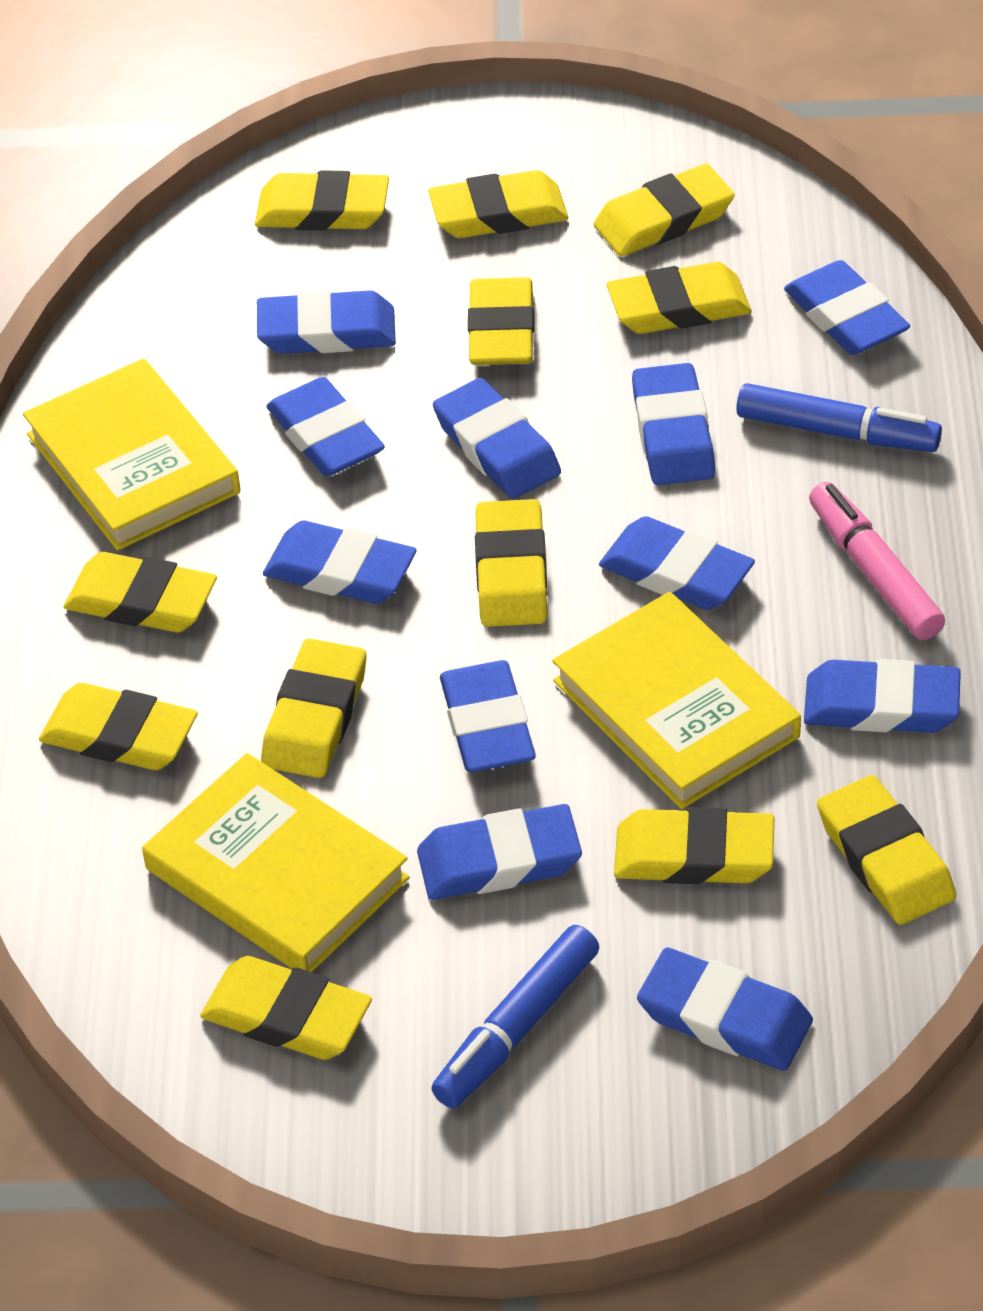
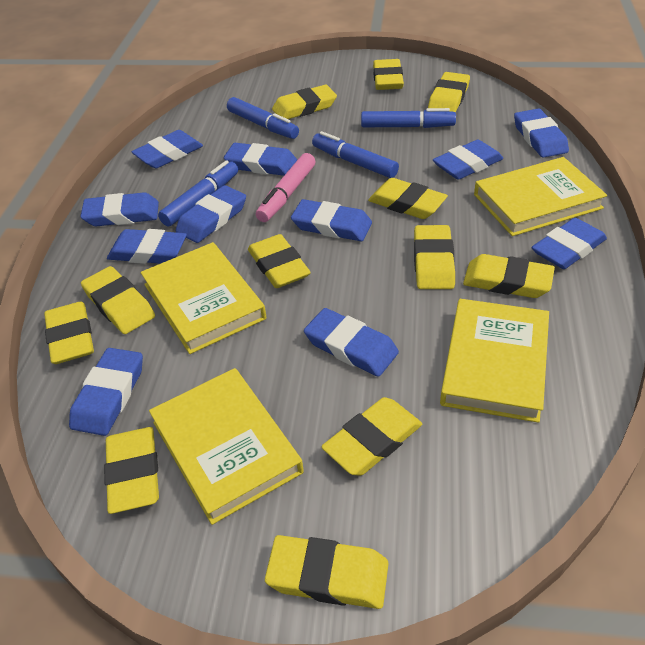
blue marker: 2 -> 4
yellow book: 3 -> 4

